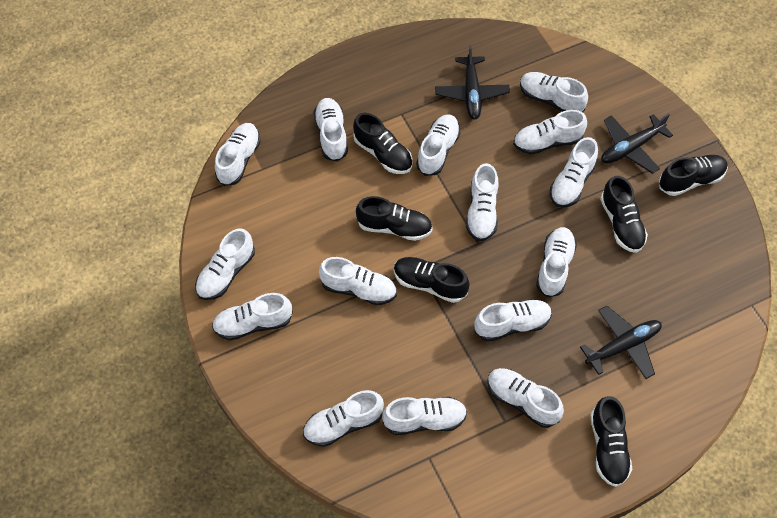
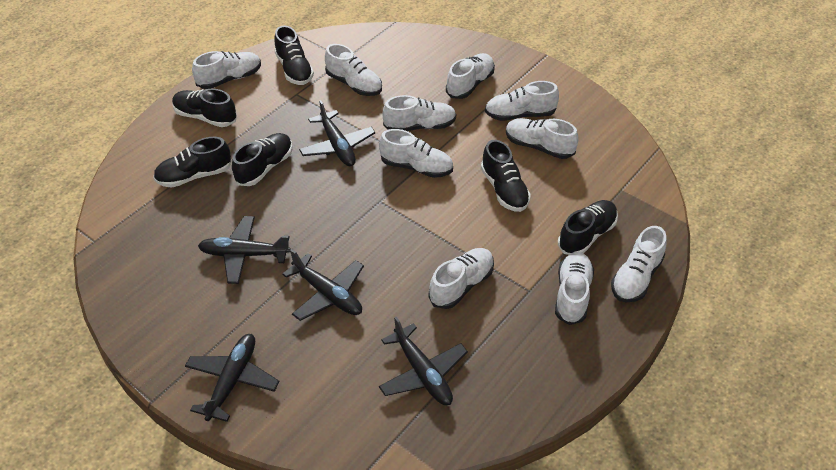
black plane: 3 -> 5
white shoe: 15 -> 10

